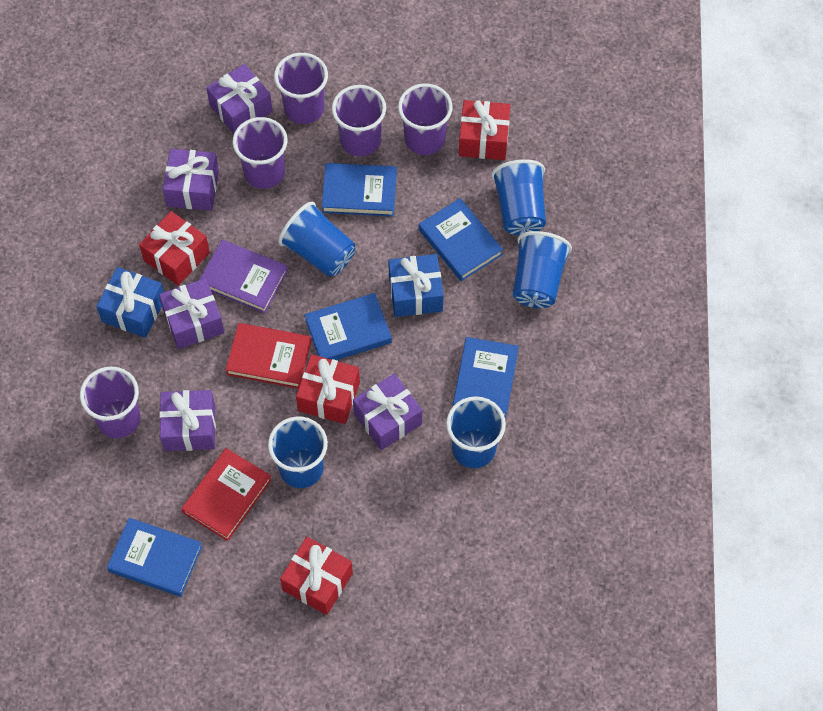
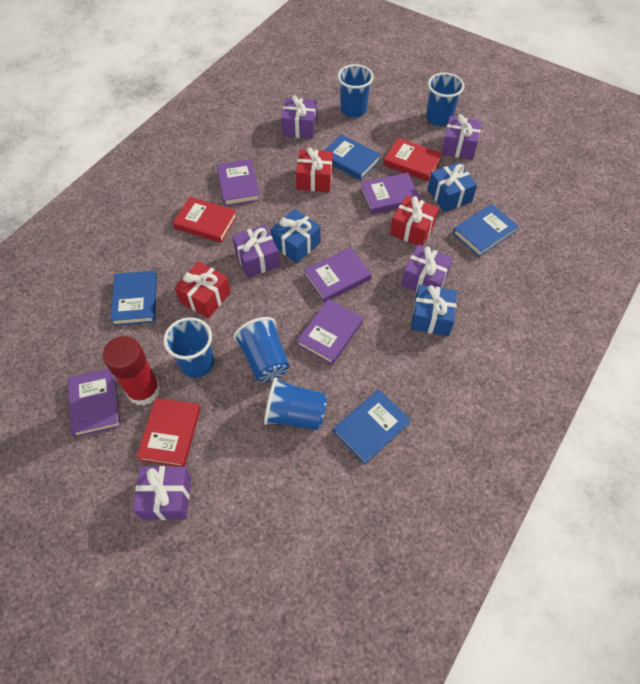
blue book: 5 -> 4
blue gift: 2 -> 3
purple book: 1 -> 5
purple cup: 5 -> 0
red book: 2 -> 3
red gift: 4 -> 3
red glue stick: 0 -> 1

